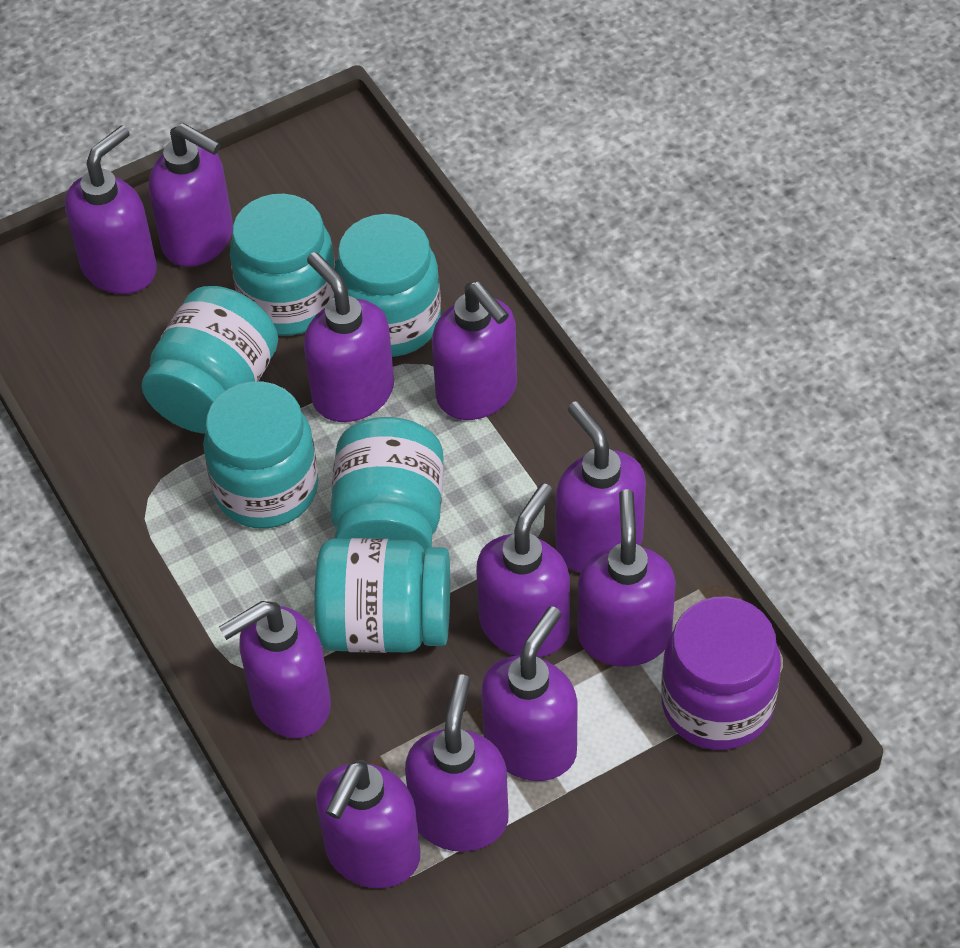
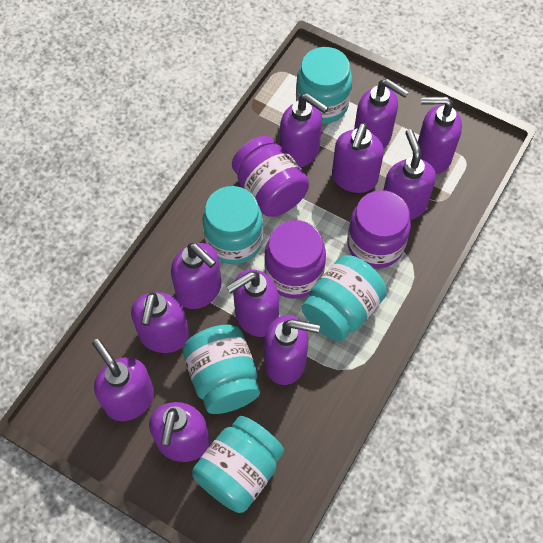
purple jar: 1 -> 3
turquoise jar: 6 -> 5

